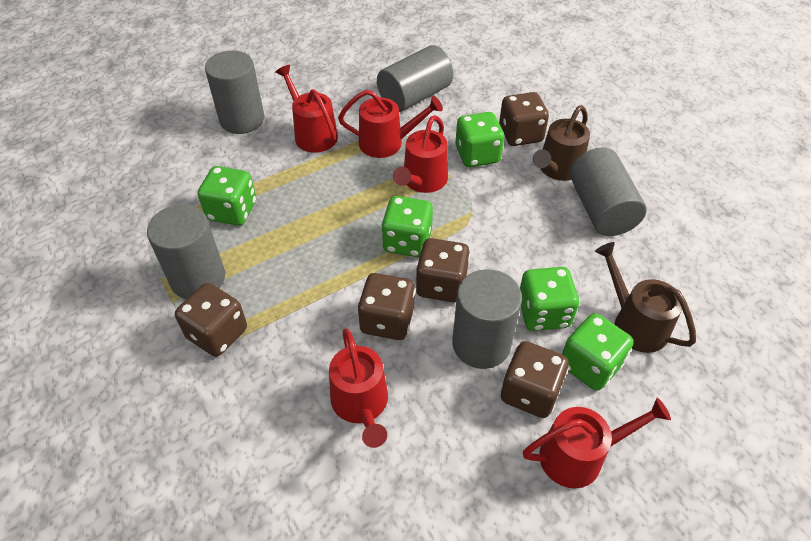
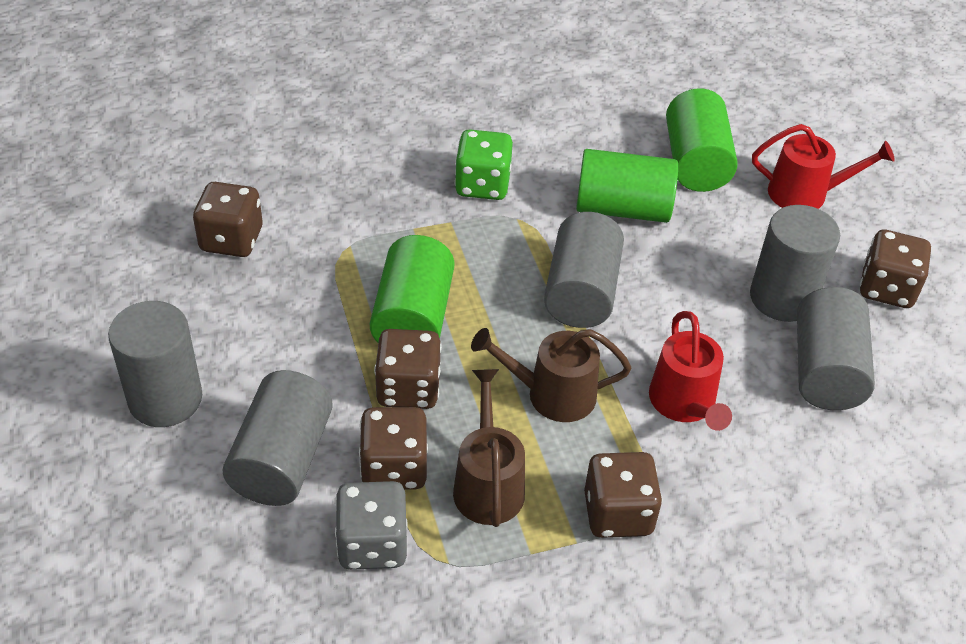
green cylinder: 0 -> 3
green dice: 5 -> 1
grey dice: 0 -> 1
red watering can: 5 -> 2

